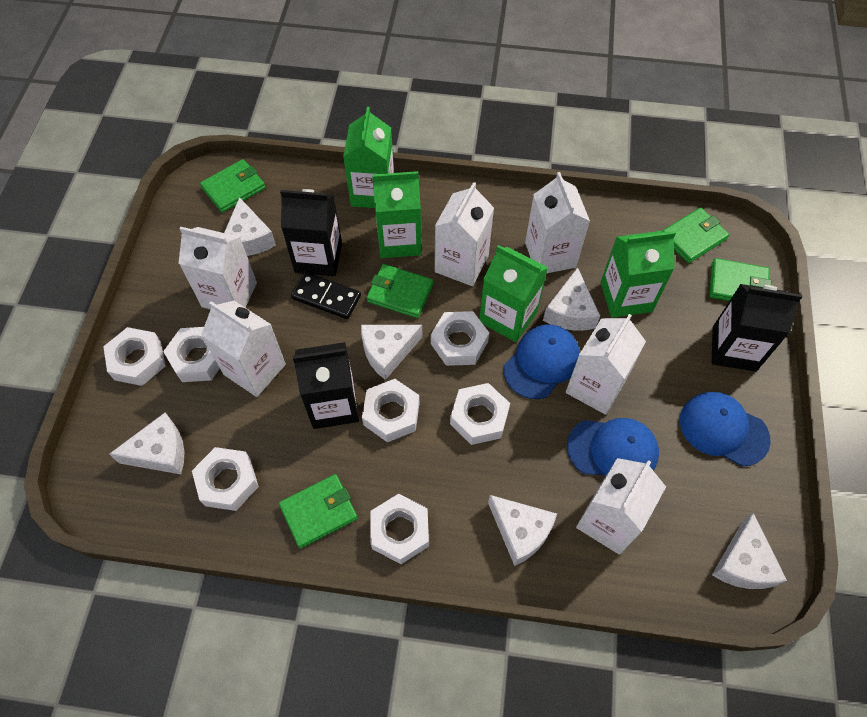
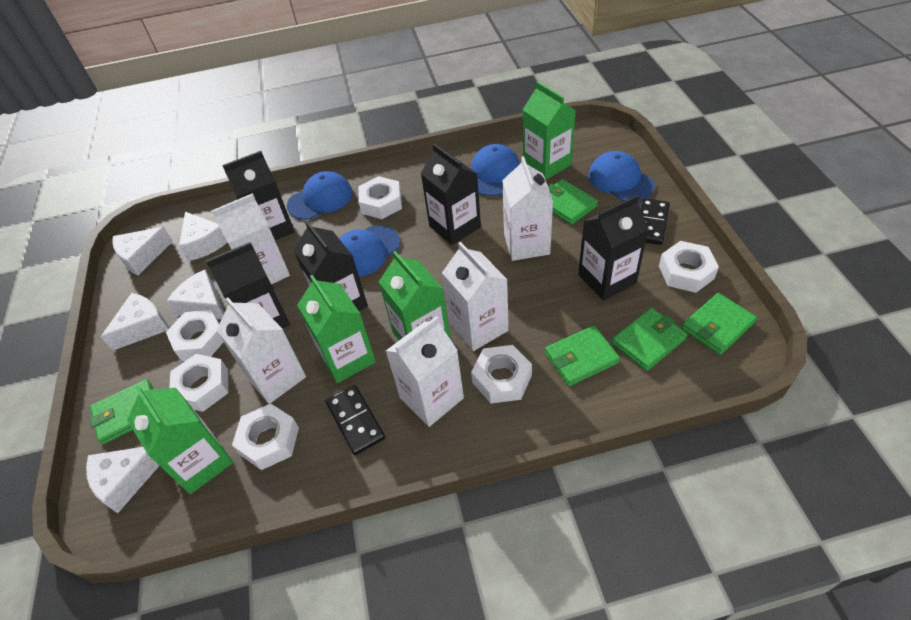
black carton: 3 -> 5
black domino: 1 -> 2
blue cap: 3 -> 4
white carton: 6 -> 5
white cheese: 6 -> 5
white nut: 7 -> 6

